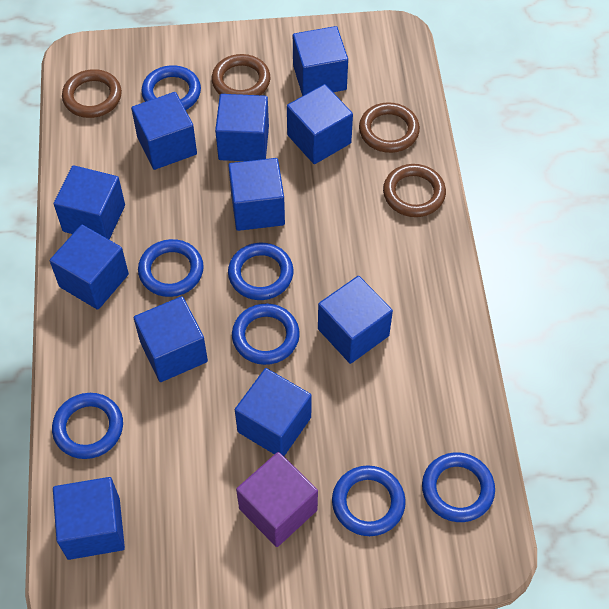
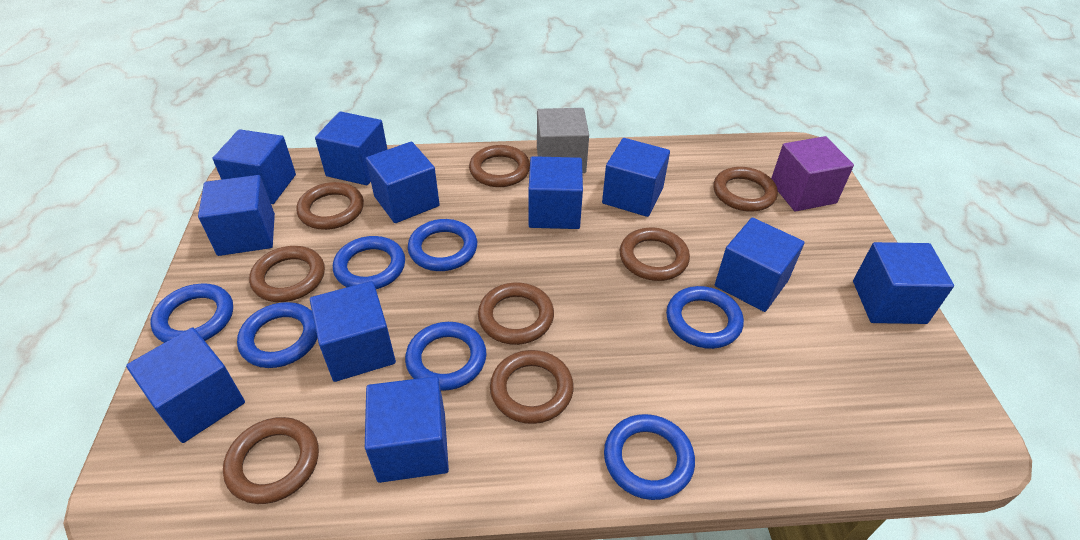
brown ring: 4 -> 8
grey cube: 0 -> 1

